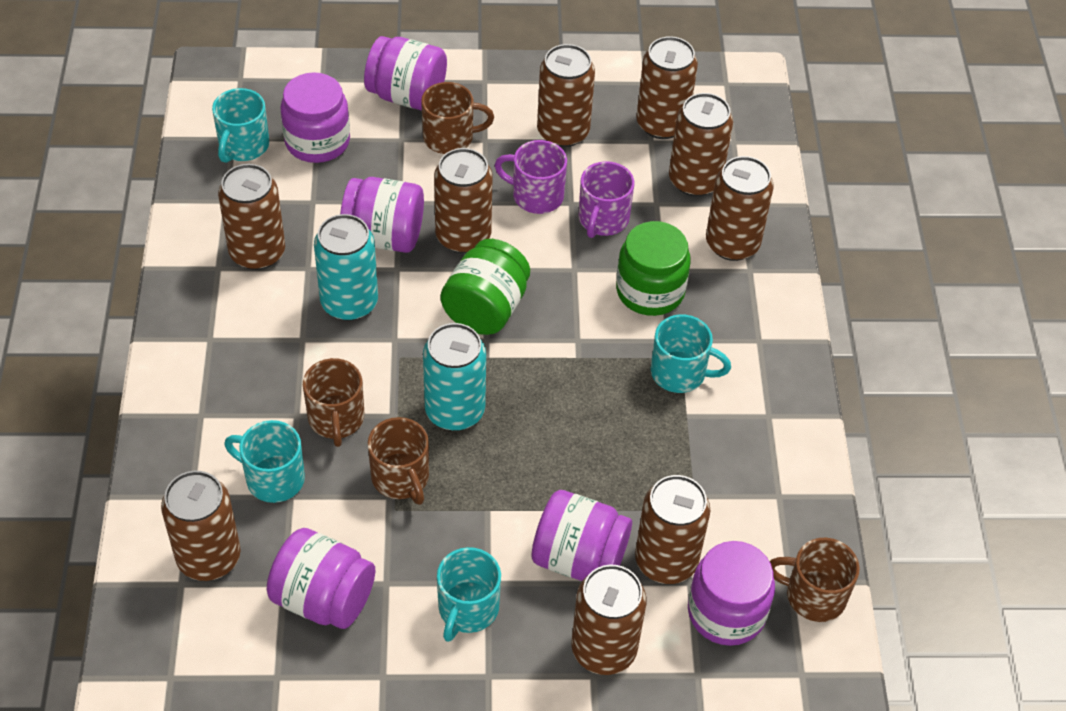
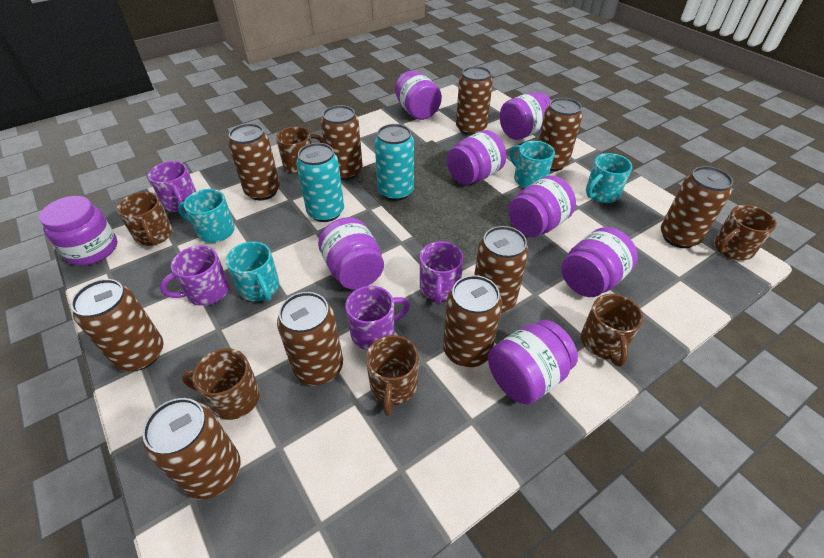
brown can: 9 -> 10
brown mug: 4 -> 6
green jar: 2 -> 0
purple jar: 6 -> 8
purple mug: 2 -> 4

